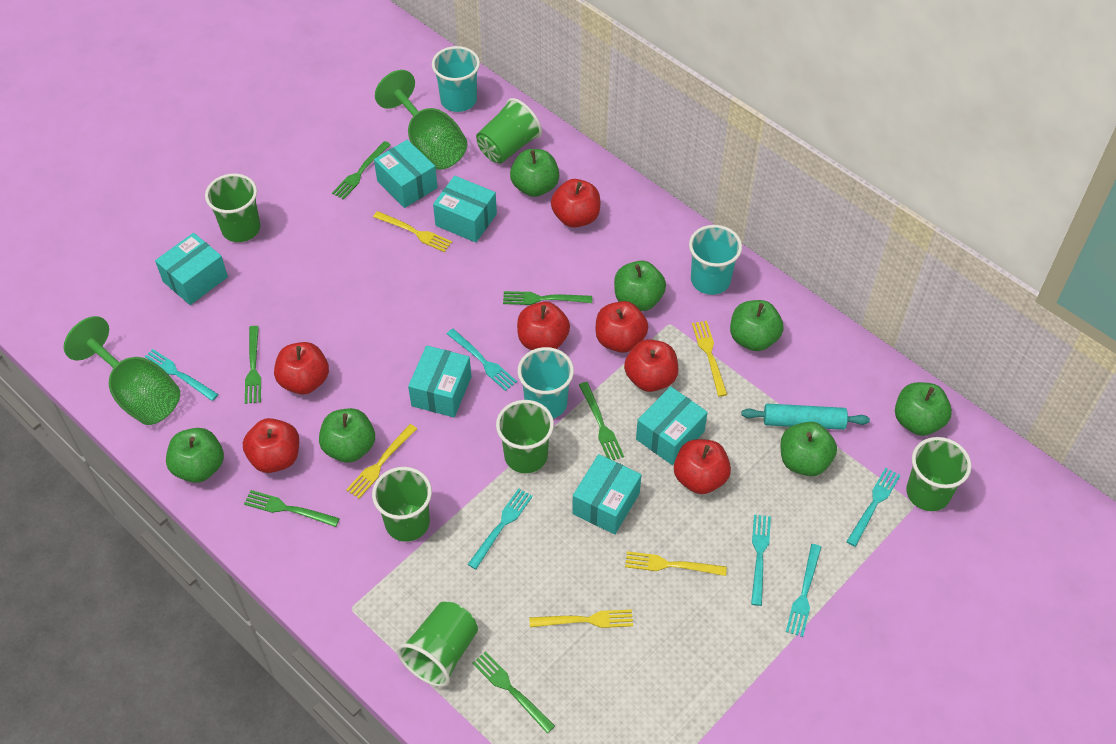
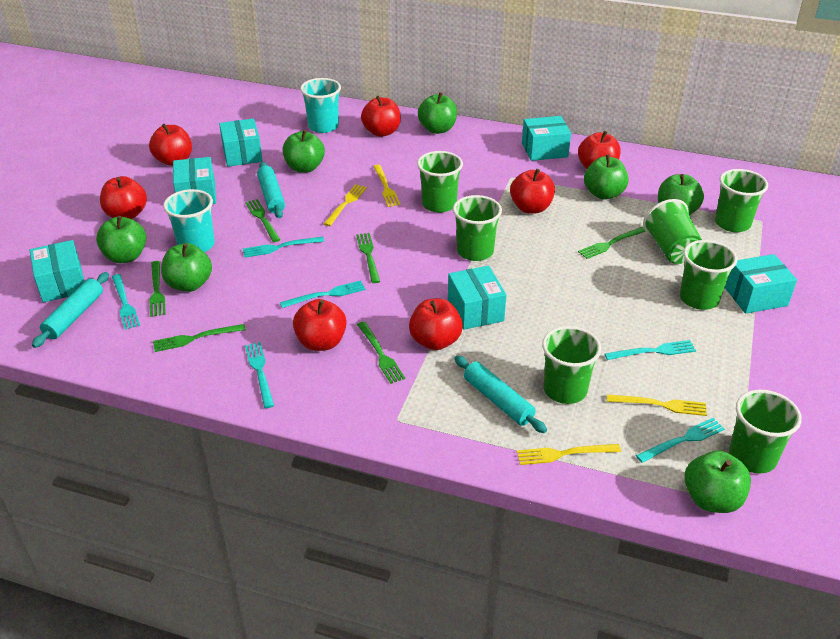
green cup: 6 -> 7
green goblet: 2 -> 0
turquoise cup: 3 -> 2
turquoise rolling pin: 1 -> 3
yellow fork: 5 -> 4

